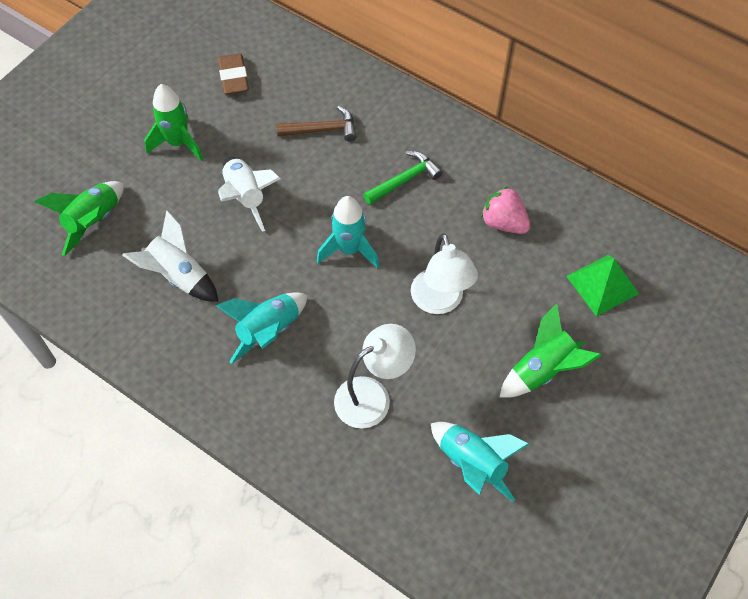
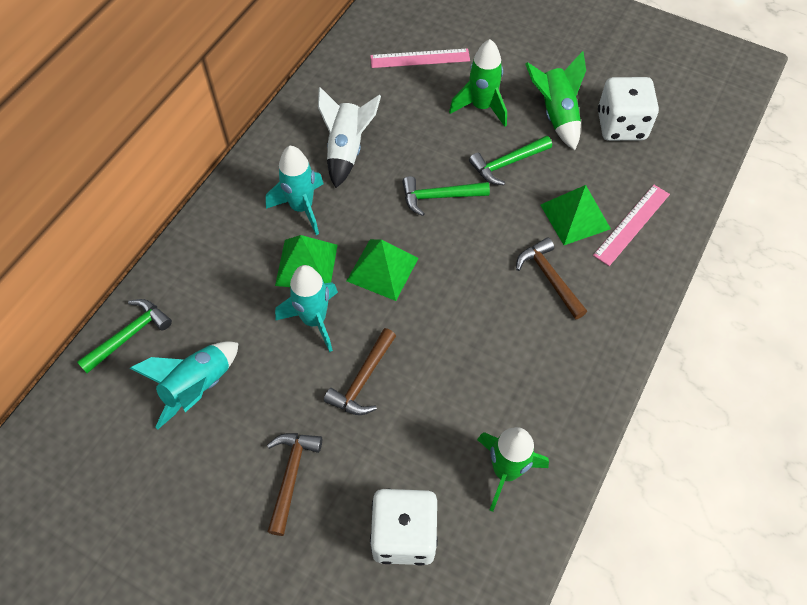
brown eraser: 1 -> 0
brown hammer: 1 -> 3
green hammer: 1 -> 3
green pyramid: 1 -> 3
pink ruler: 0 -> 2
pink strawberry: 1 -> 0
white dice: 0 -> 2
white lamp: 2 -> 0
white rocket: 2 -> 1

